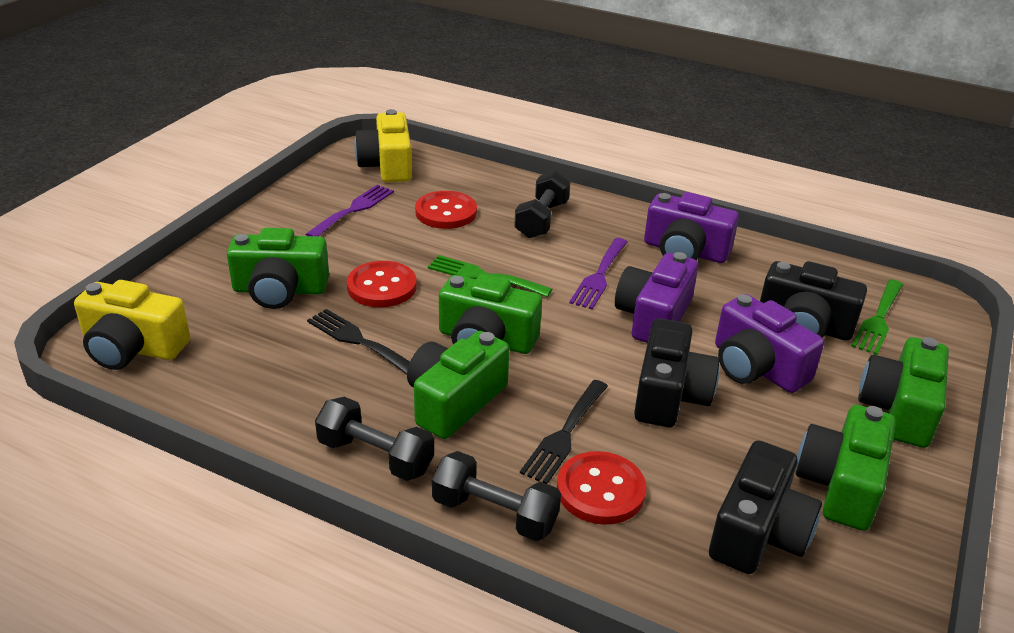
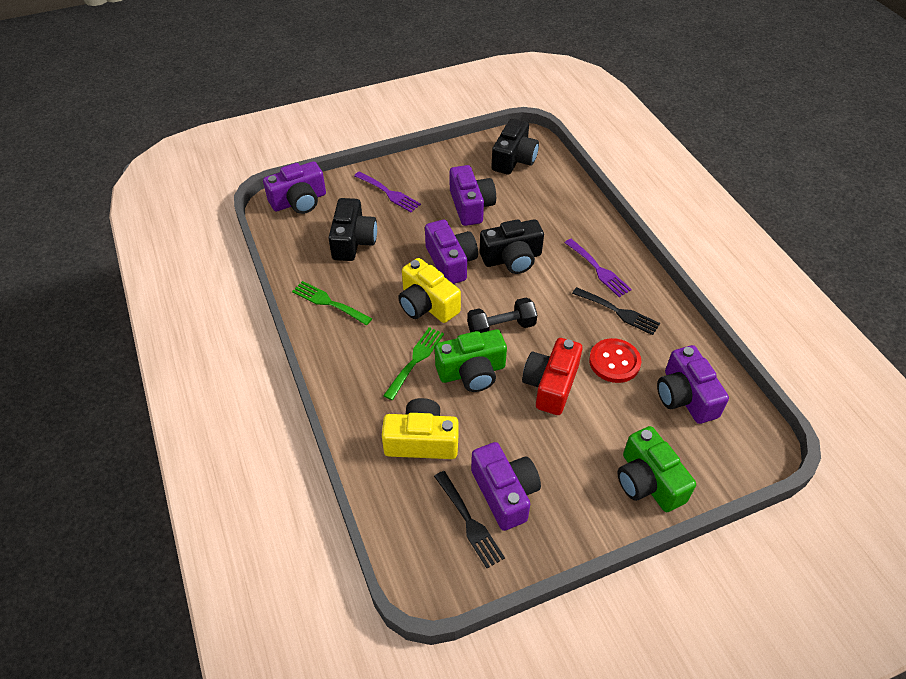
black dumbbell: 3 -> 1
green camera: 5 -> 2
purple camera: 3 -> 5
red button: 3 -> 1
red camera: 0 -> 1

